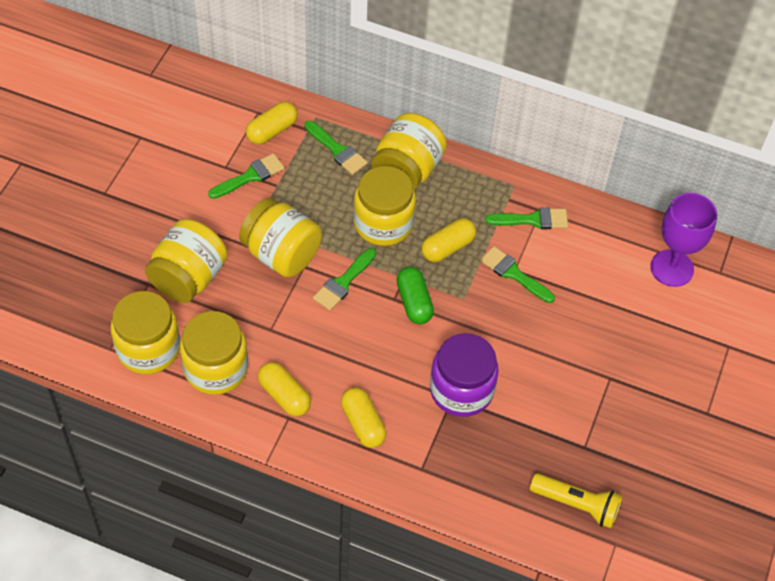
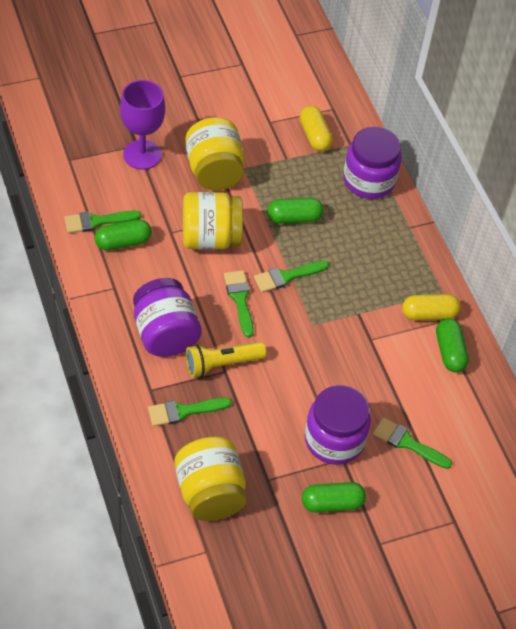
green capsule: 1 -> 4
purple jar: 1 -> 3
yellow capsule: 4 -> 2
yellow jar: 6 -> 3

